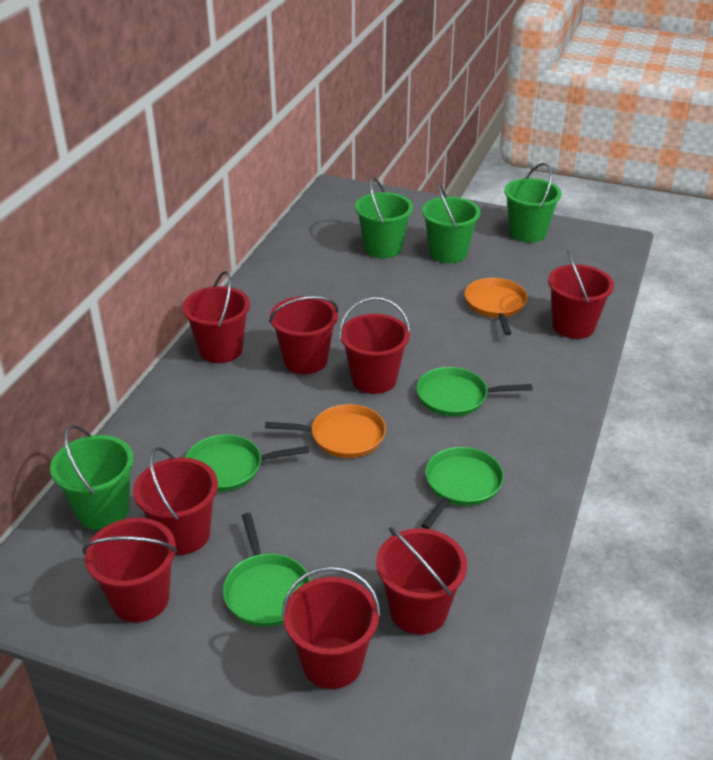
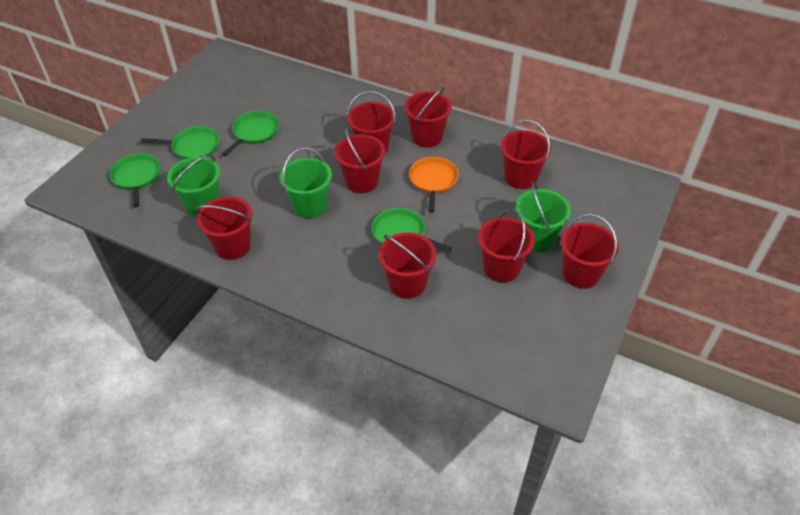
green bucket: 4 -> 3
orange pan: 2 -> 1

